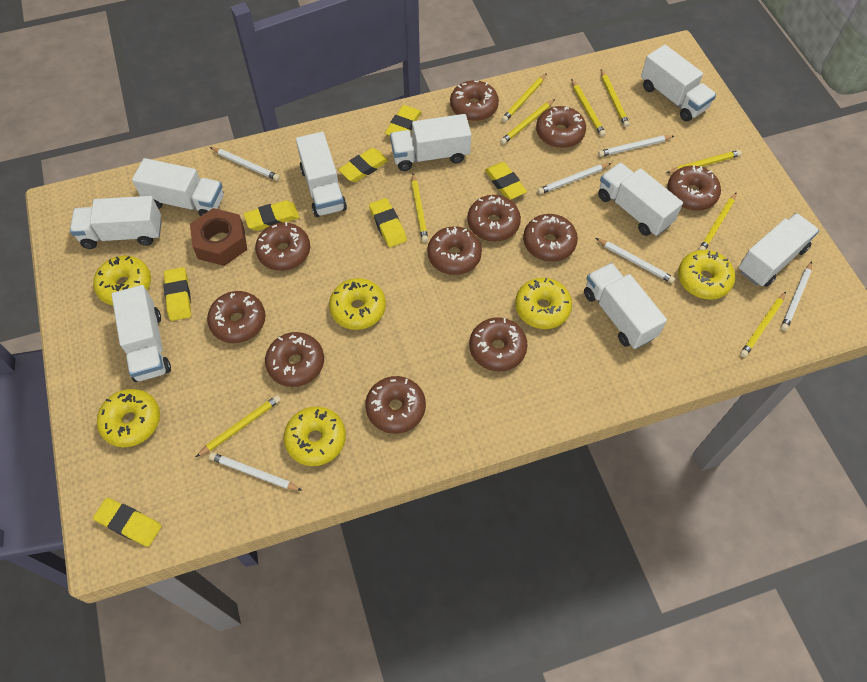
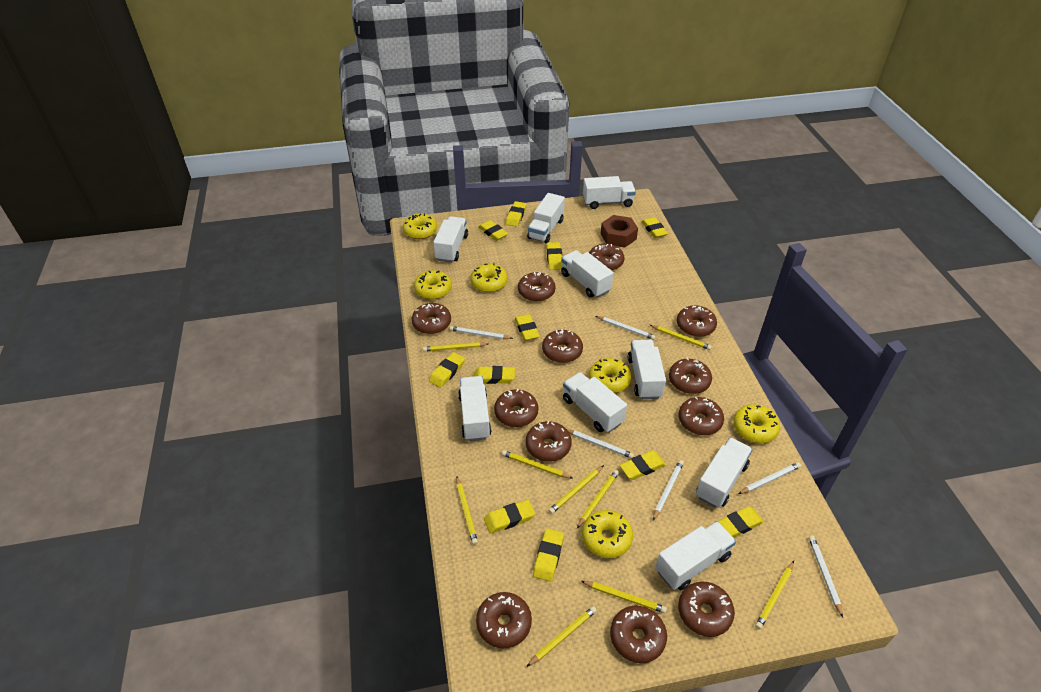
brown donut: 11 -> 12
yellow eraser: 7 -> 11

